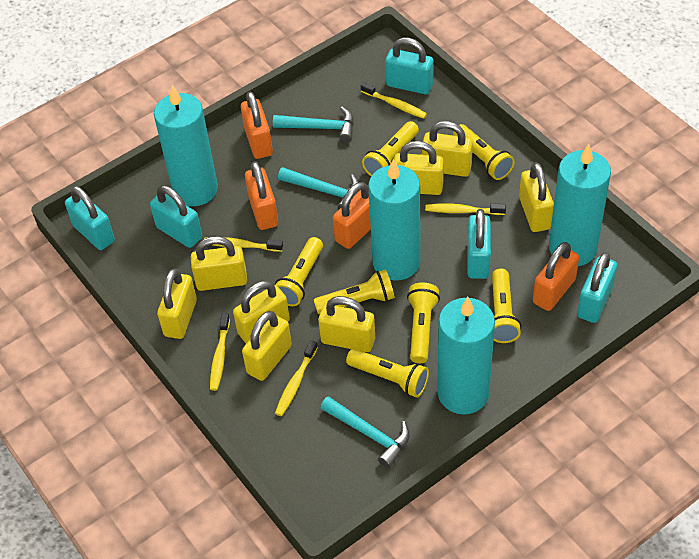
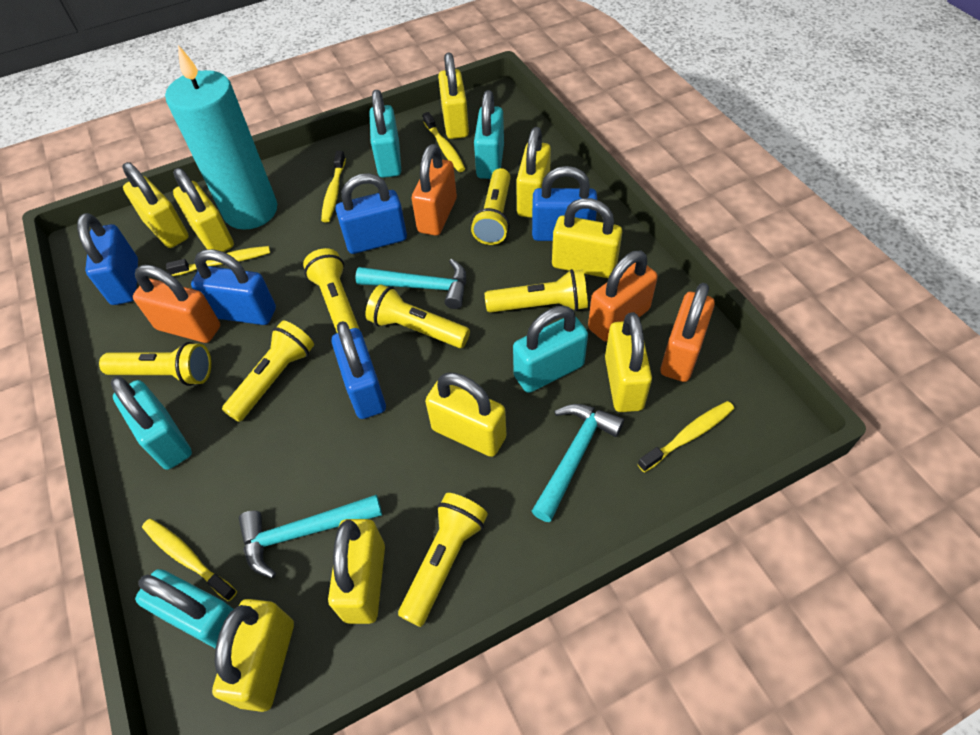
blue padlock: 0 -> 5
turquoise candle: 4 -> 1
yellow padlock: 8 -> 9

